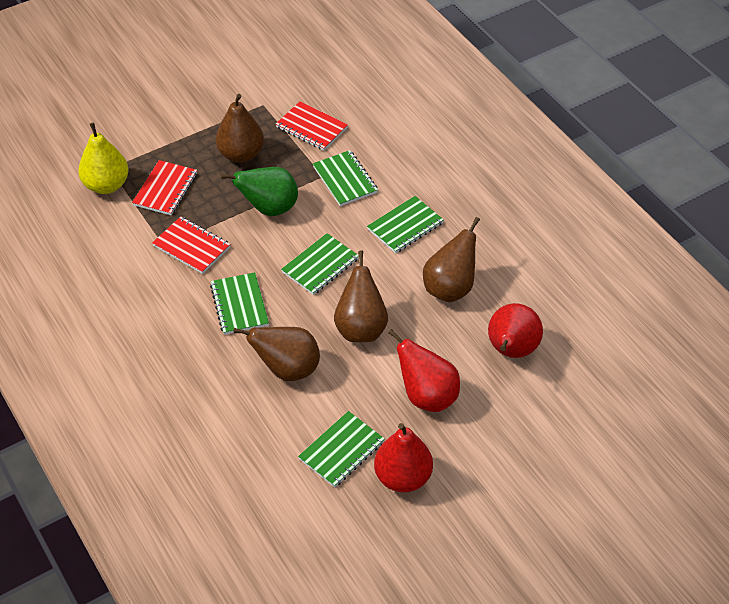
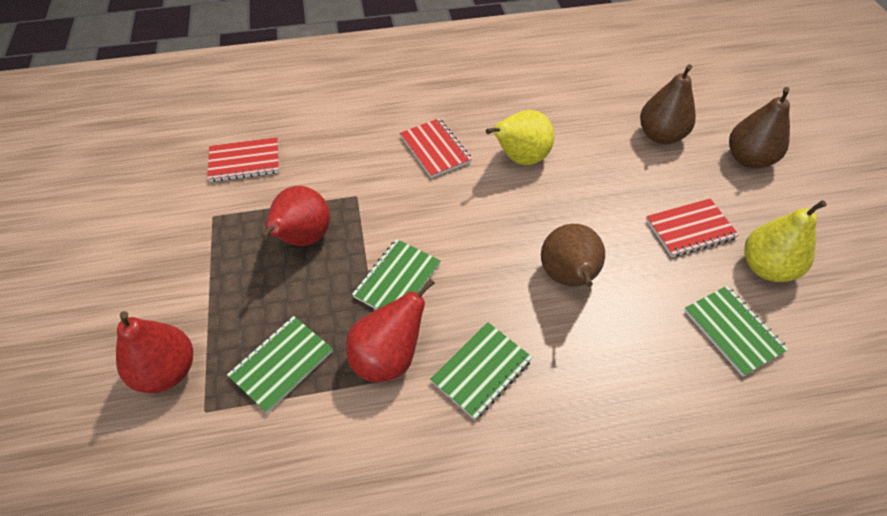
brown pear: 4 -> 3
green notebook: 5 -> 4
green pear: 1 -> 0
yellow pear: 1 -> 2

